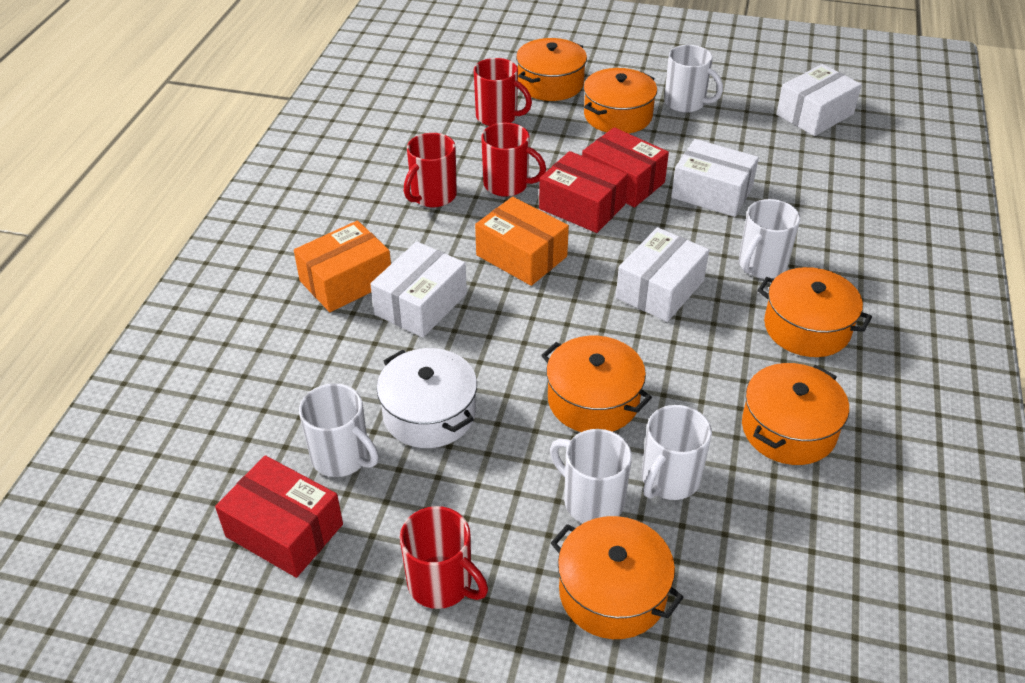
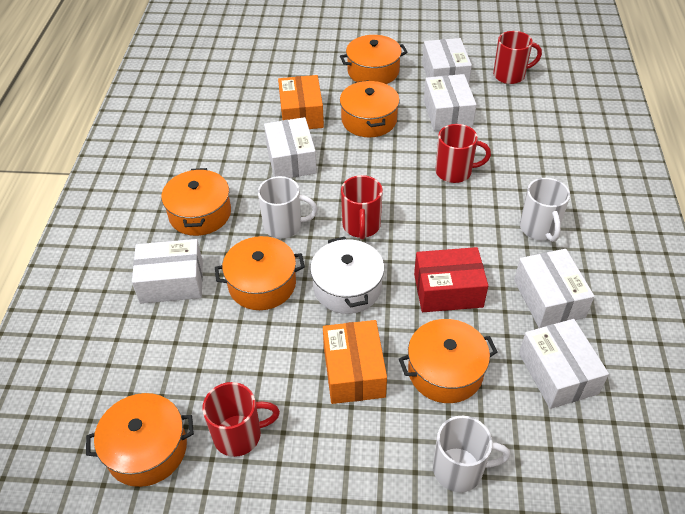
red box: 3 -> 1
white box: 4 -> 6
white mug: 5 -> 3

